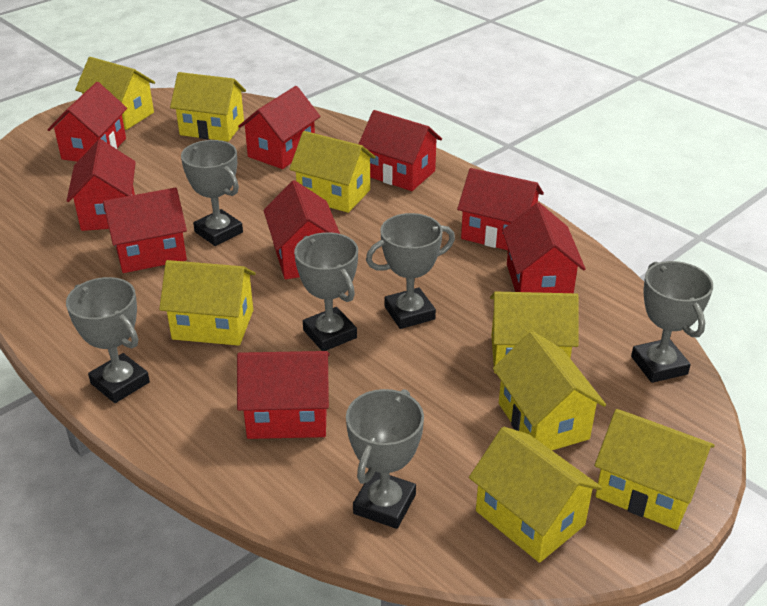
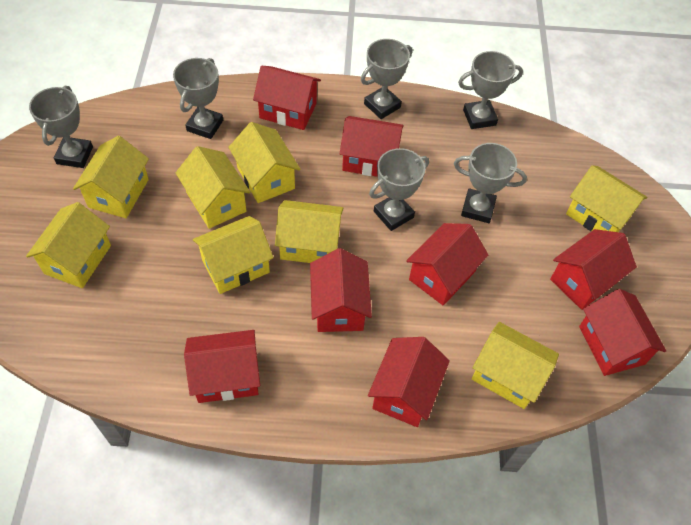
red house: 9 -> 8

